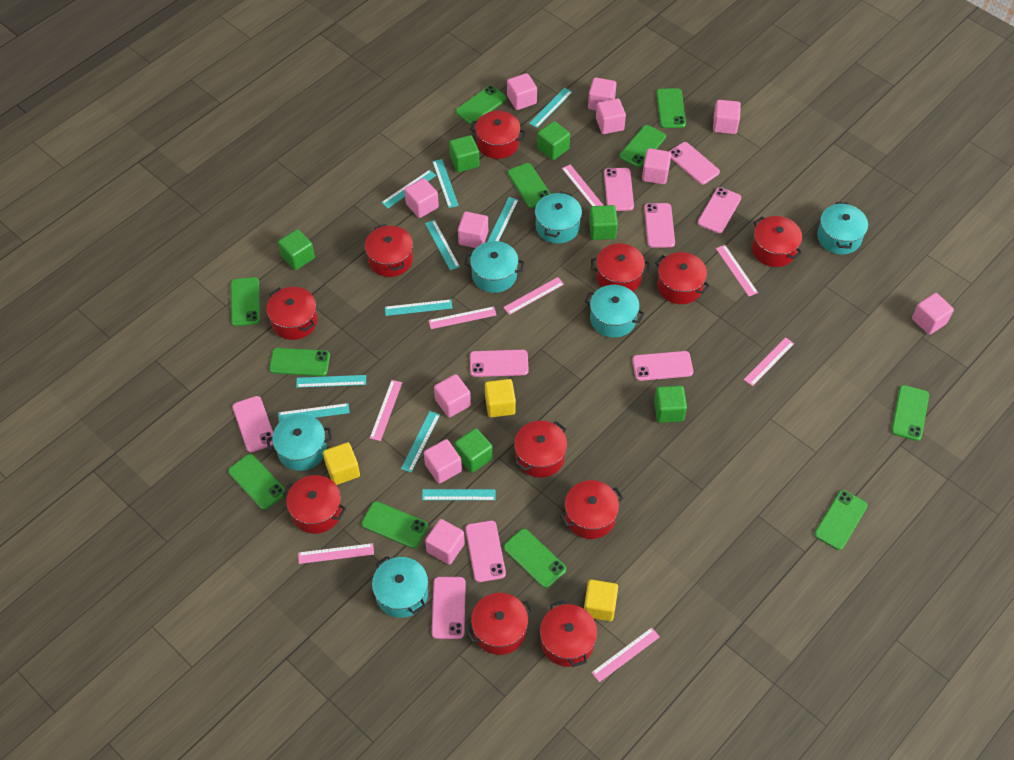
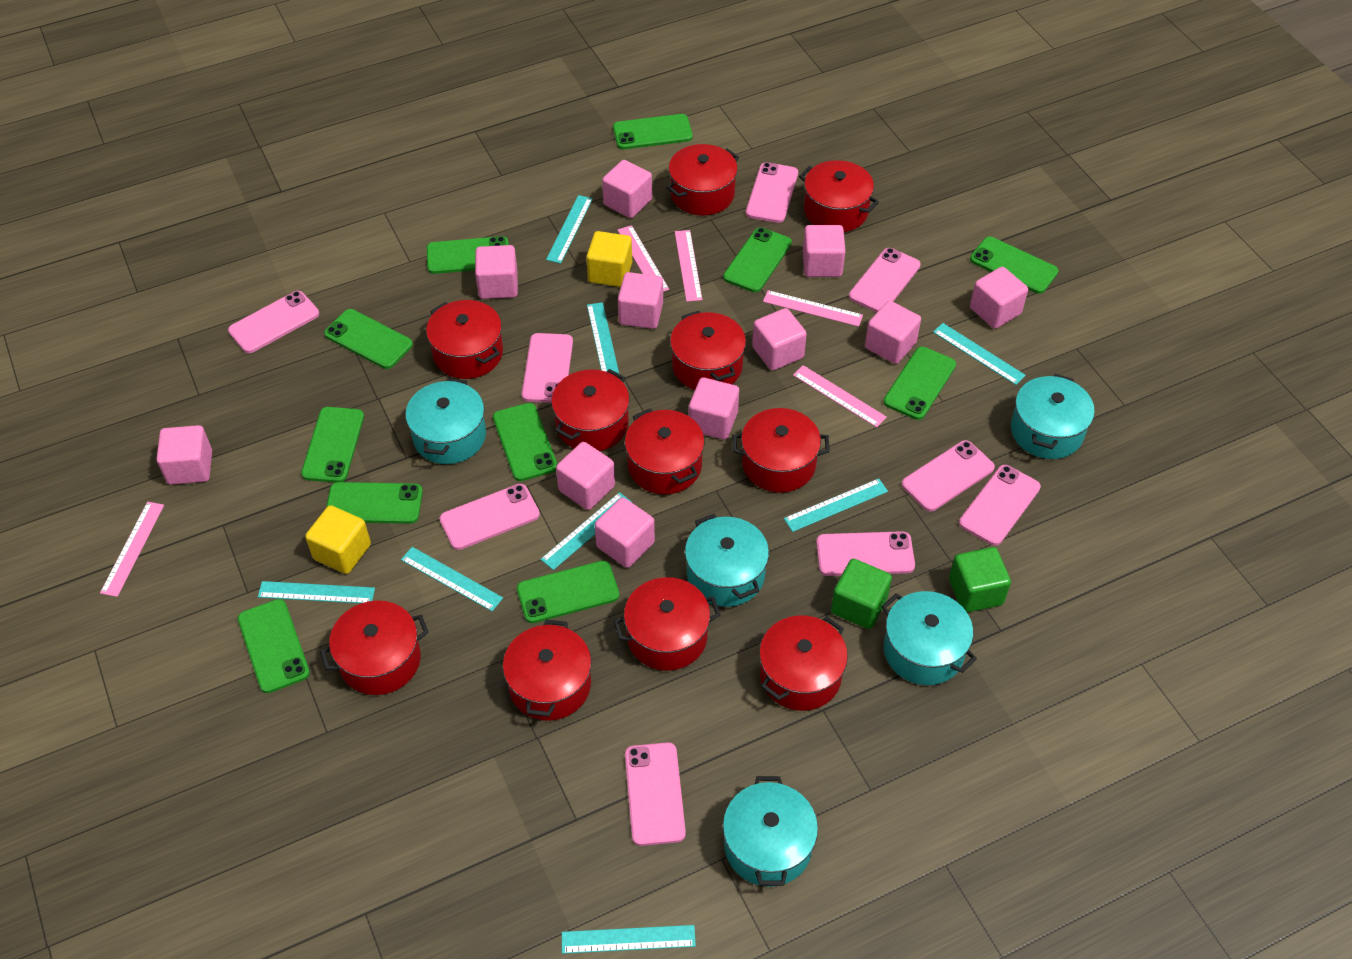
green cube: 6 -> 2
pink ruler: 8 -> 5
turquoise pot: 6 -> 5
turquoise ruler: 10 -> 8
yellow cube: 3 -> 2

